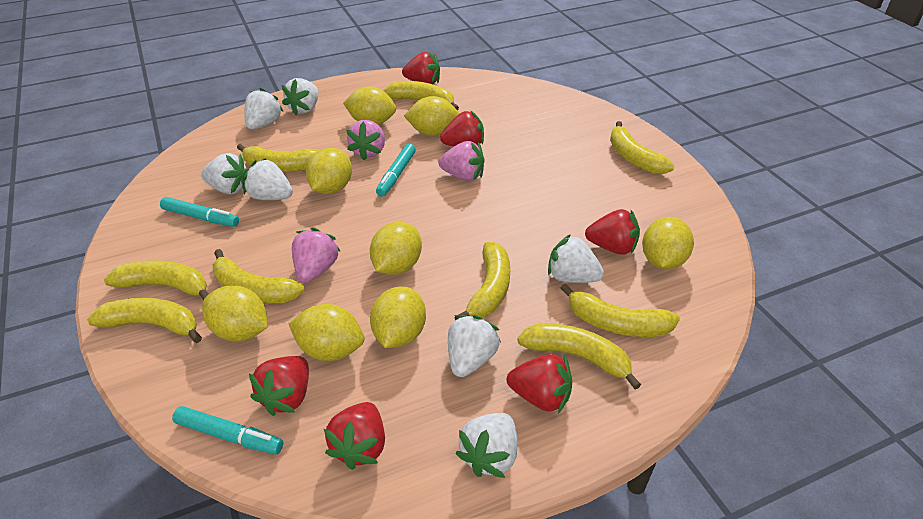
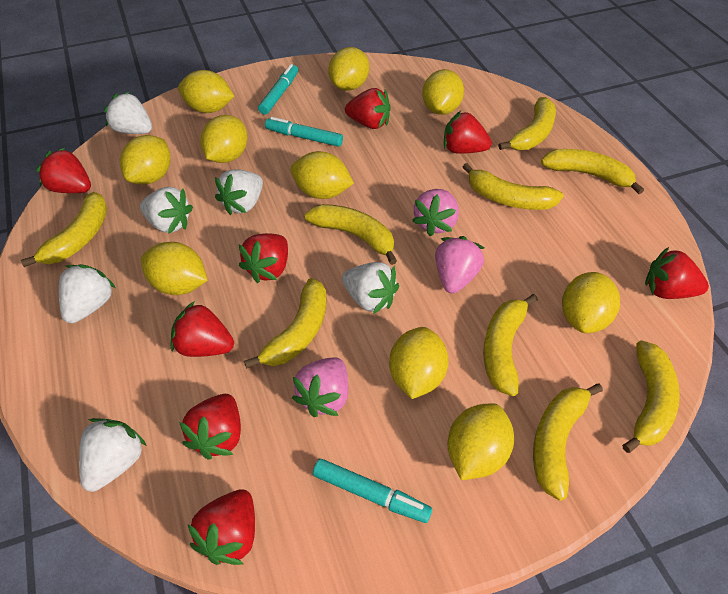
red strawberry: 6 -> 8
white strawberry: 7 -> 6
yellow lemon: 8 -> 10

